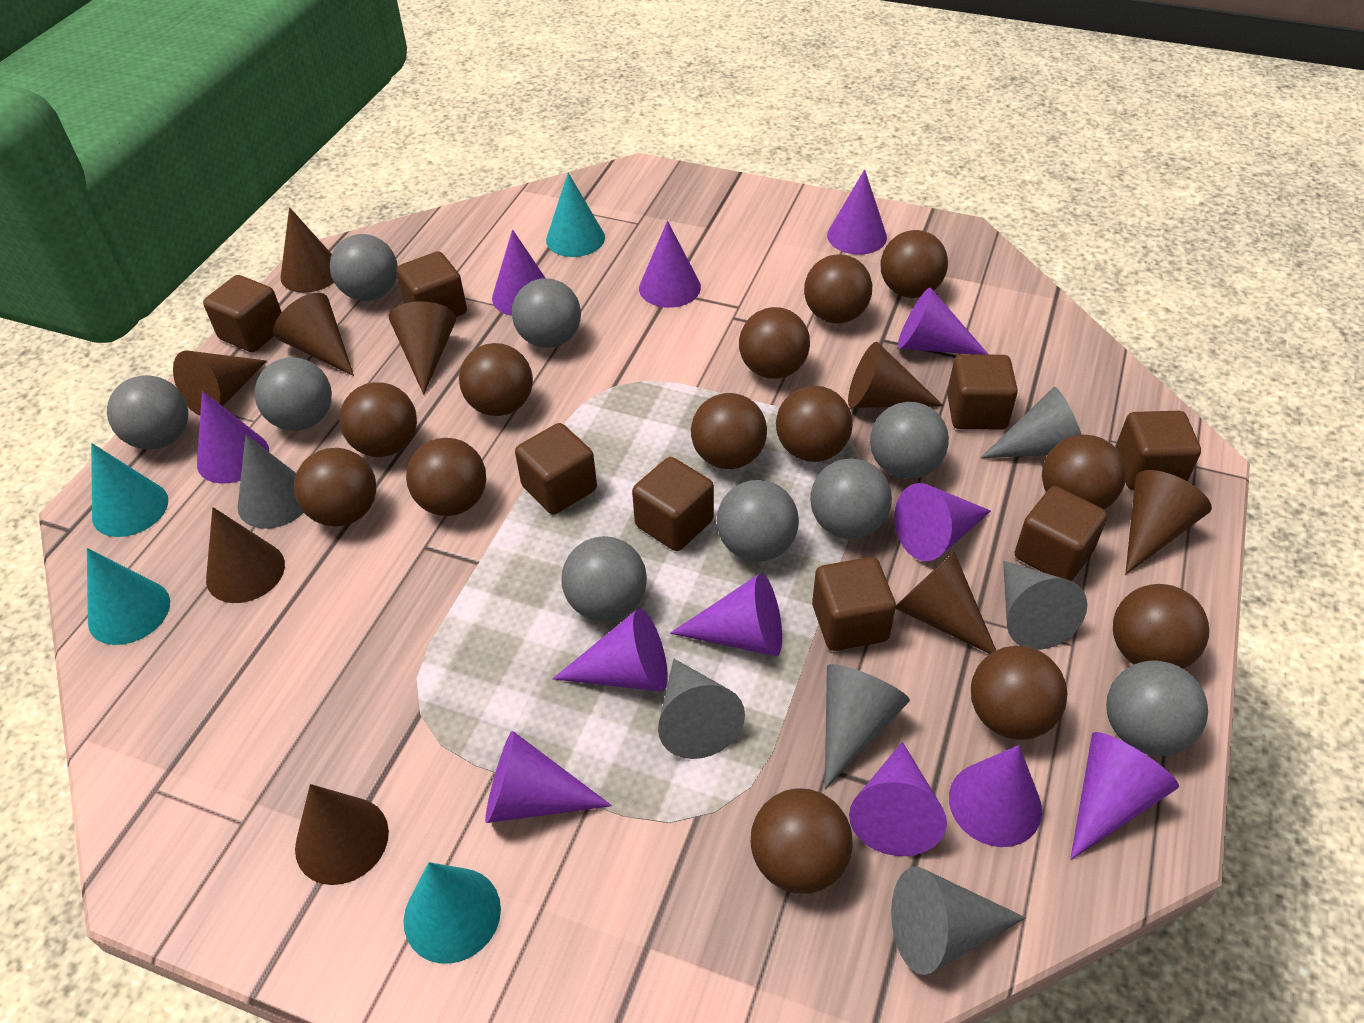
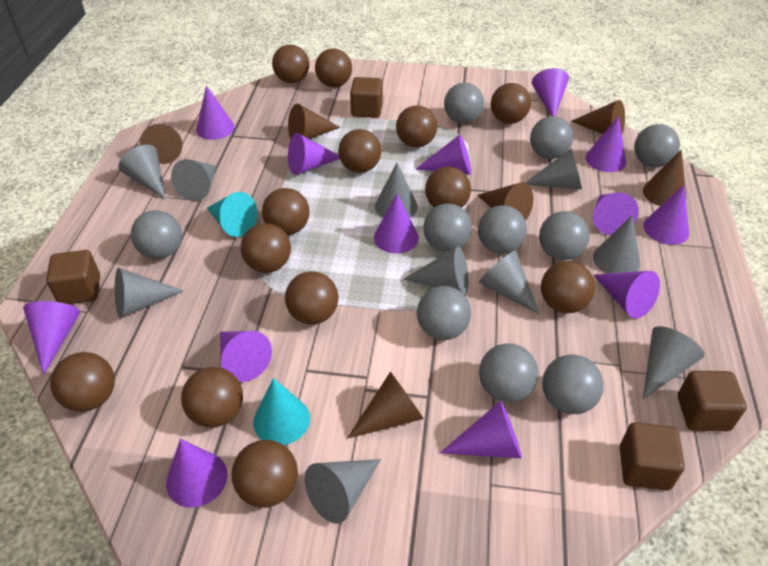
brown cone: 9 -> 6
brown cube: 8 -> 4
grey ball: 9 -> 10
grey cone: 6 -> 10
purple cone: 12 -> 13
turquoise cone: 4 -> 2

